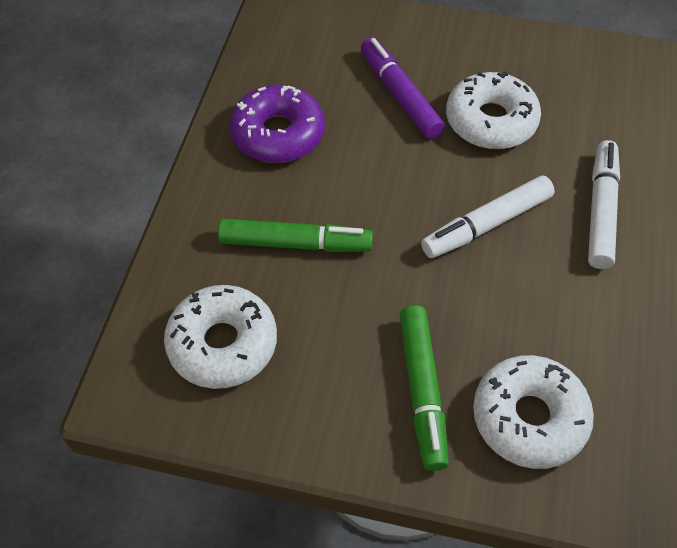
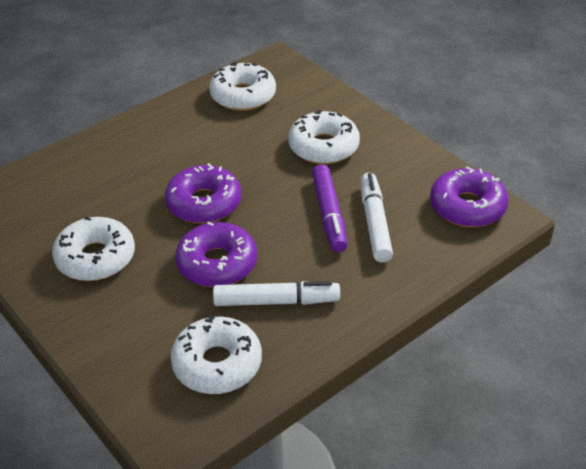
green marker: 2 -> 0
purple donut: 1 -> 3
white donut: 3 -> 4

